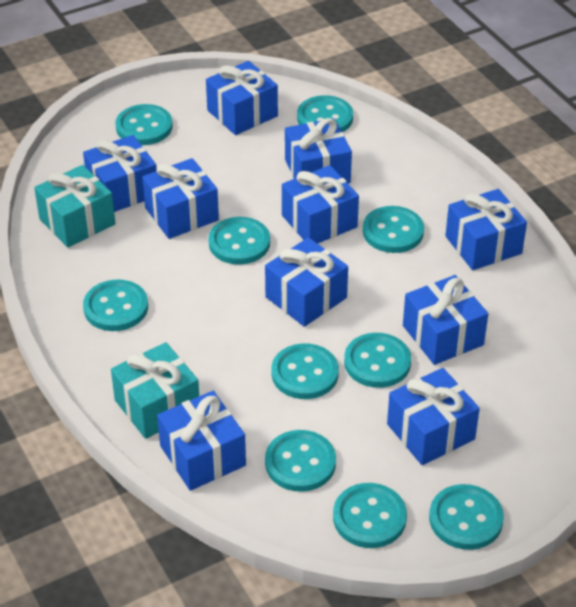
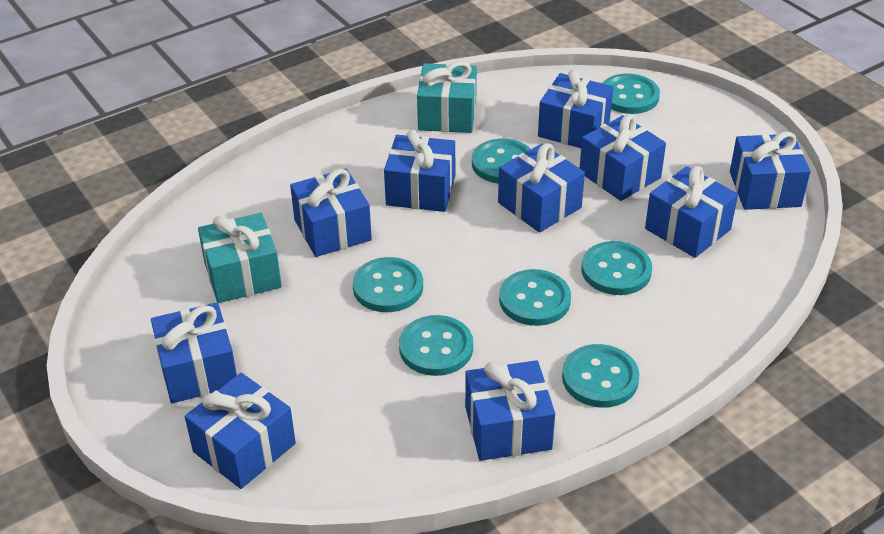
turquoise button: 10 -> 7

